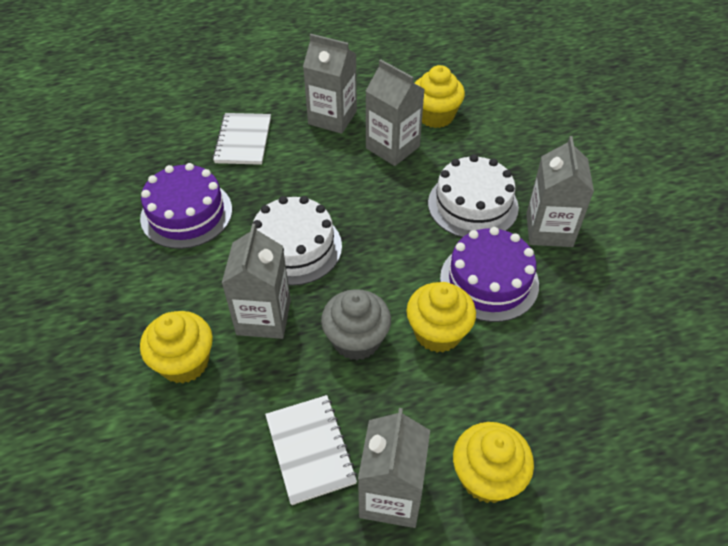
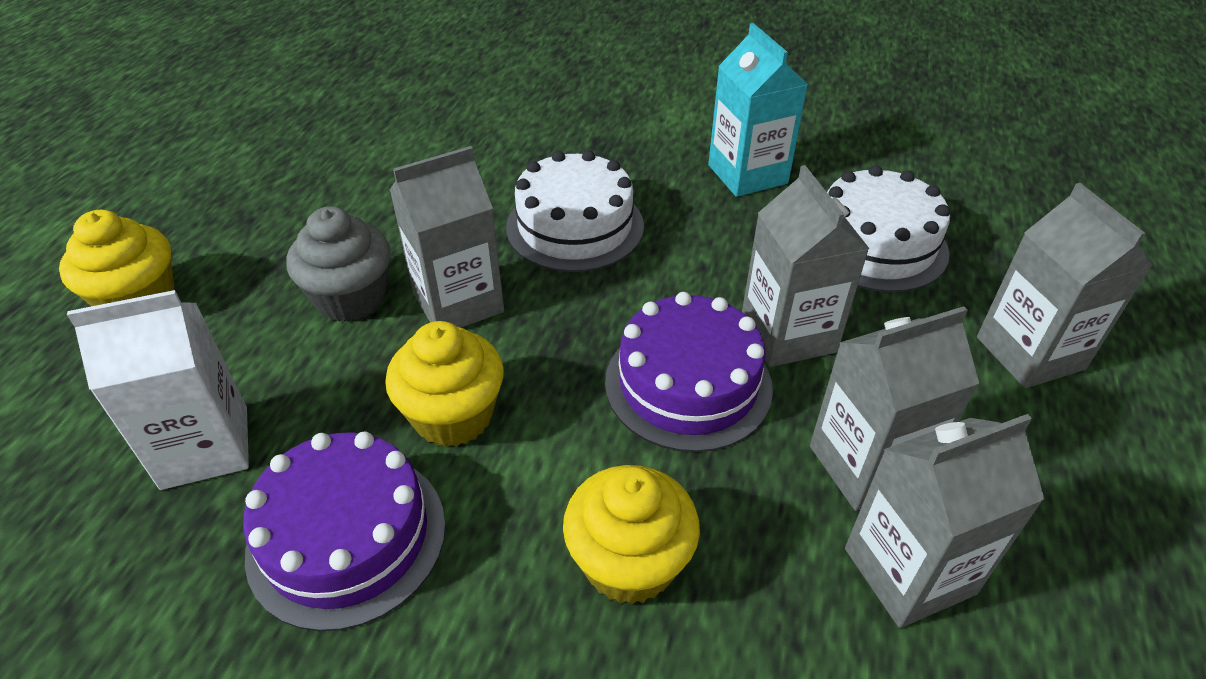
turquoise carton: 0 -> 1
white carton: 0 -> 1
white notebook: 2 -> 0
yellow cupcake: 4 -> 3

